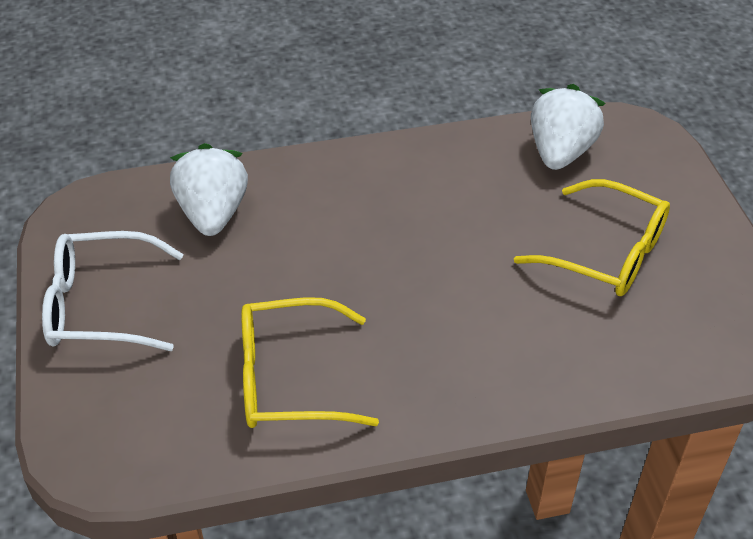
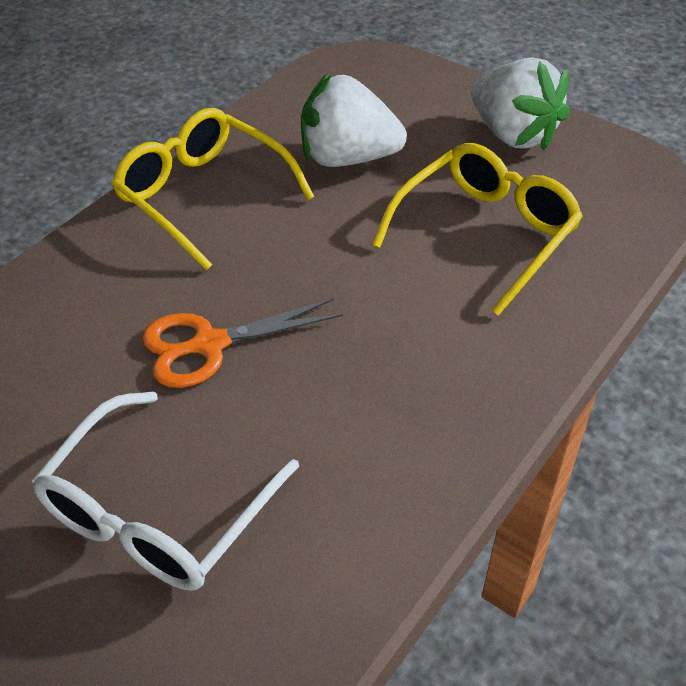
orange scissors: 0 -> 1

